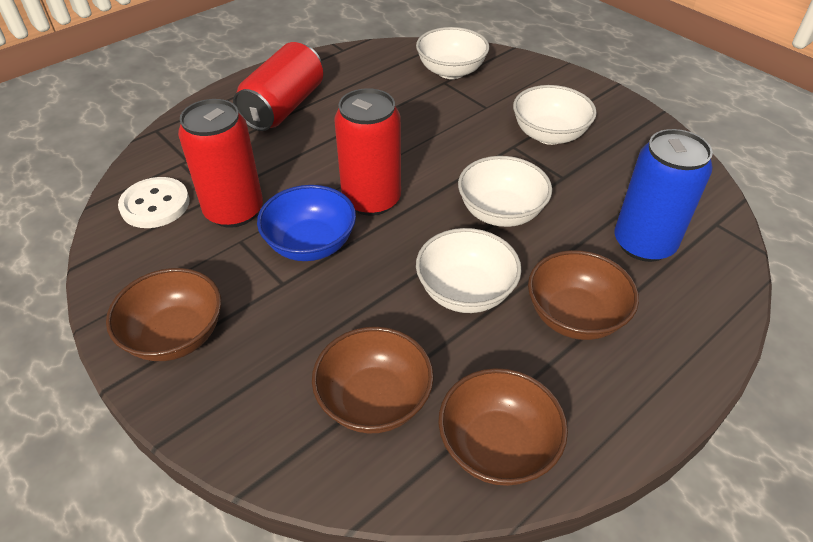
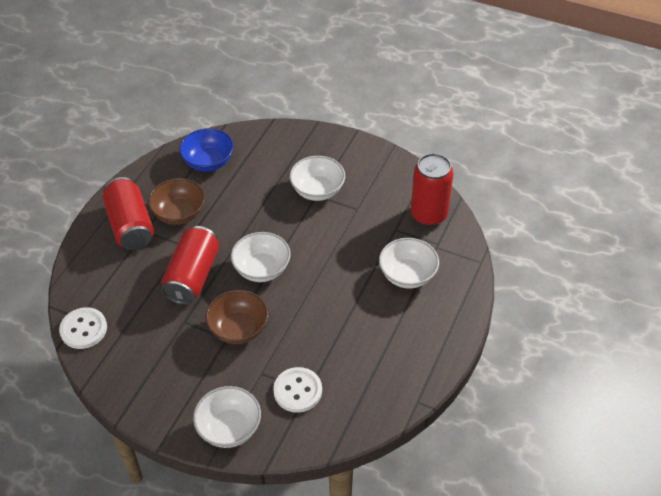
blue can: 1 -> 0
brown bowl: 4 -> 2
white button: 1 -> 2

